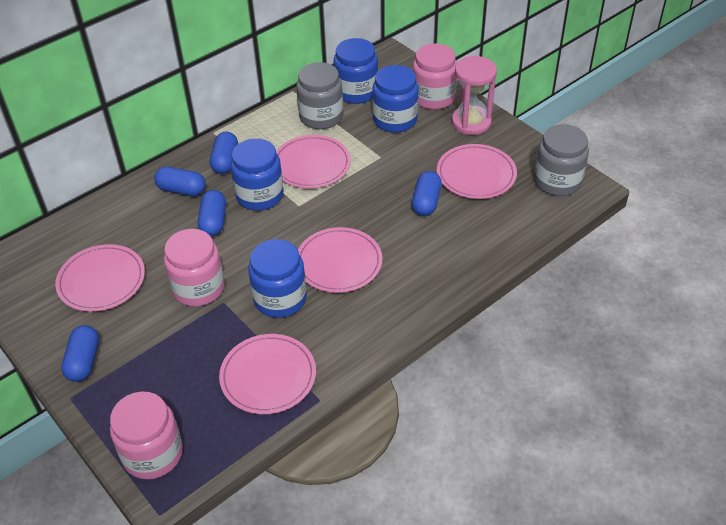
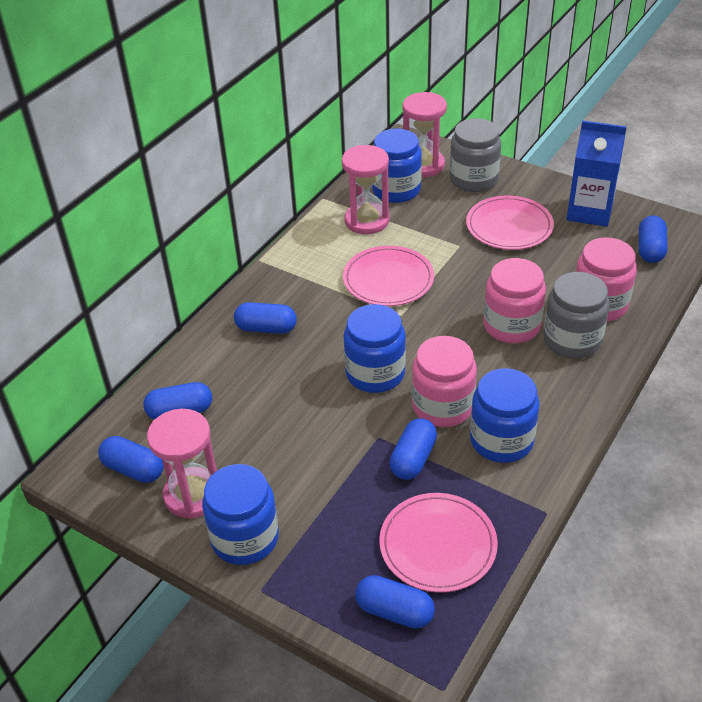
blue capsule: 5 -> 6
blue carton: 0 -> 1
pink hourglass: 1 -> 3
pink plate: 5 -> 3

